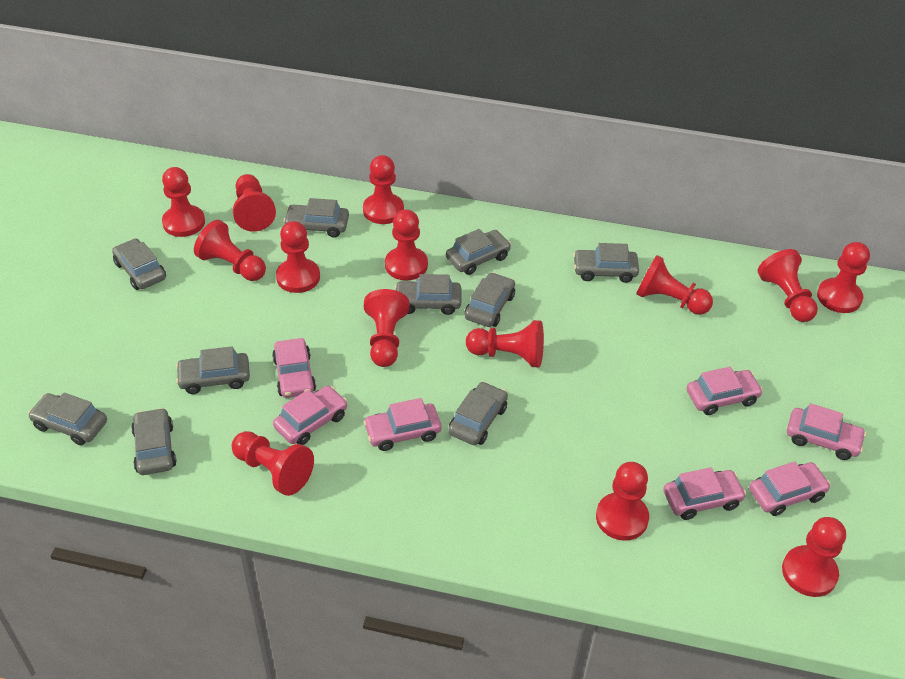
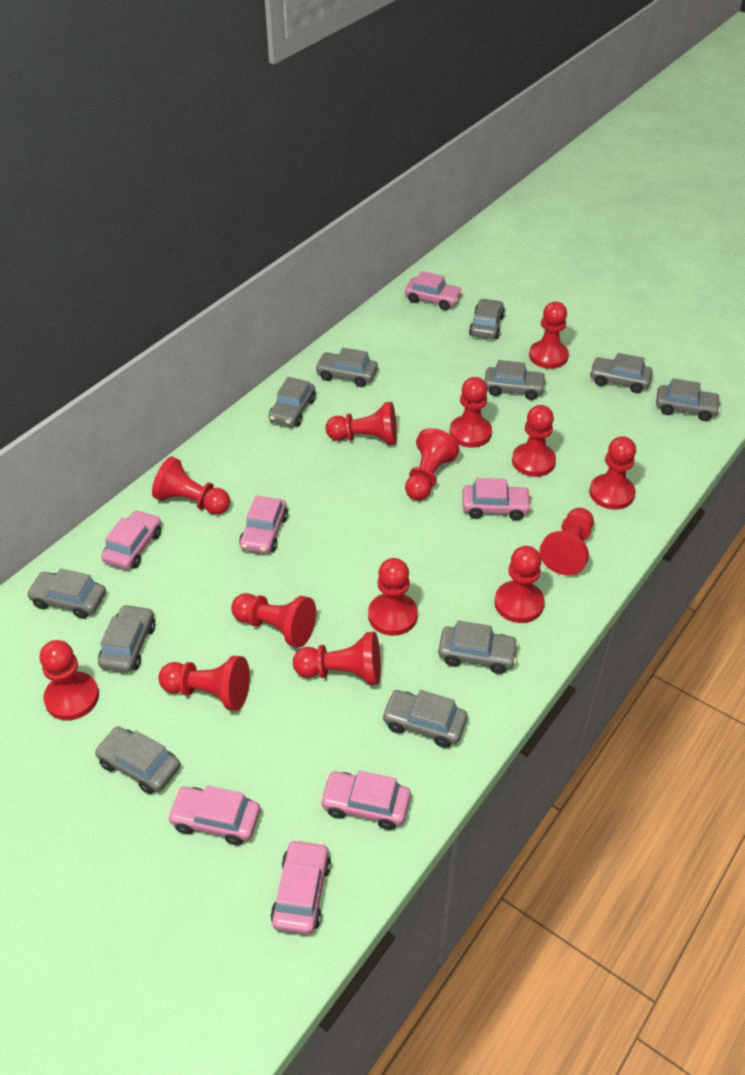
grey car: 10 -> 11

